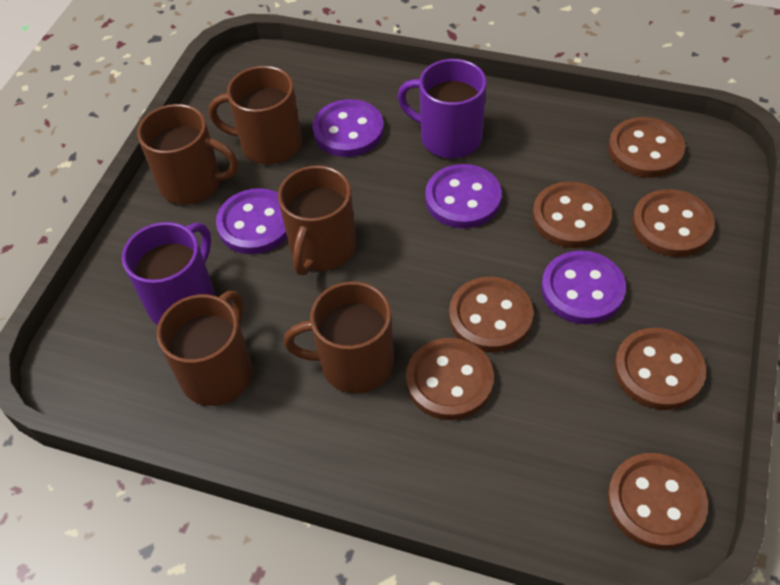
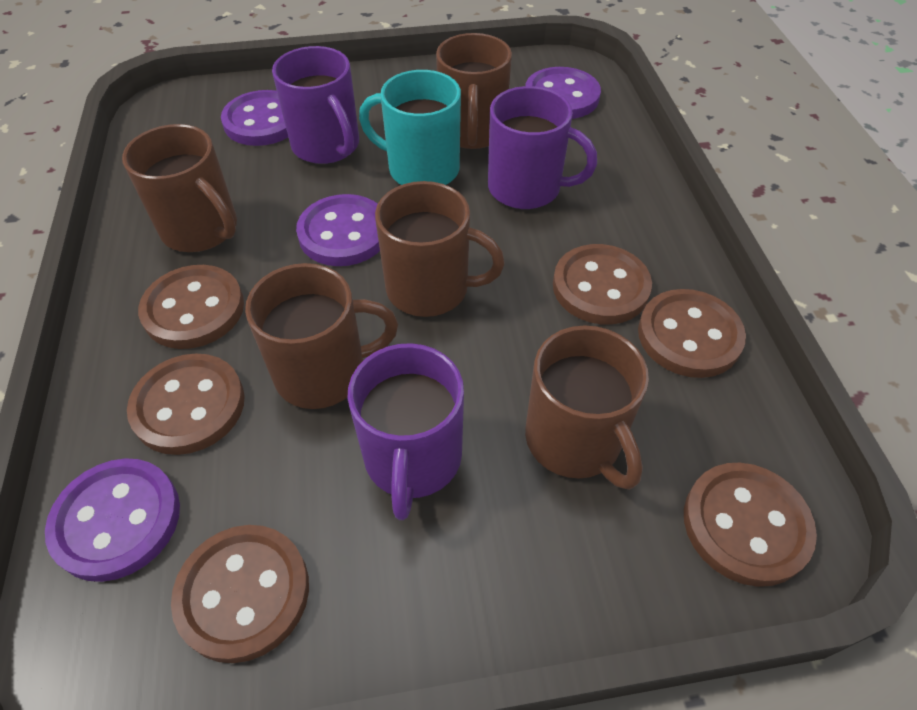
brown button: 7 -> 6
purple mug: 2 -> 3
turquoise mug: 0 -> 1

